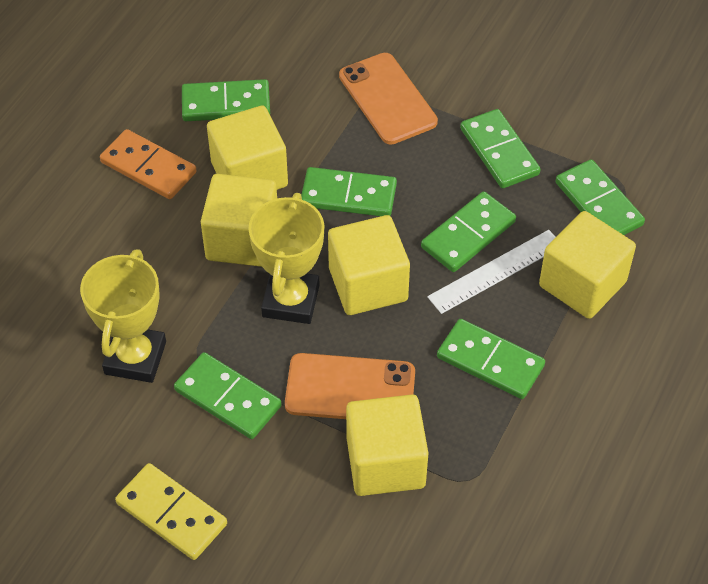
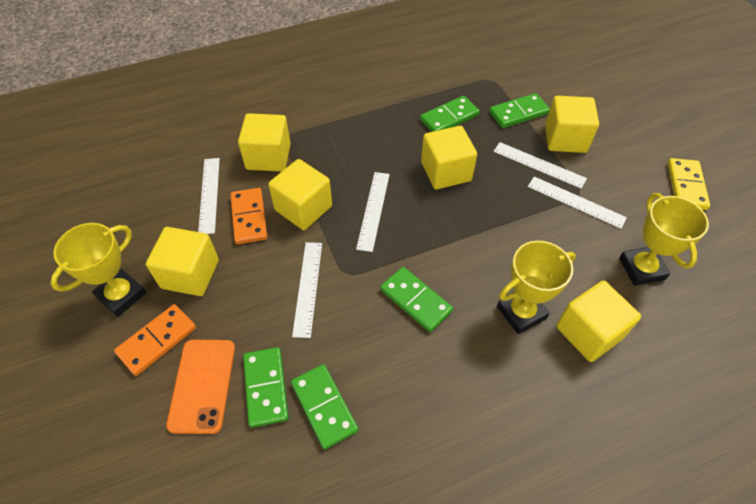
green domino: 7 -> 5
orange domino: 1 -> 2
orange phone: 2 -> 1
white ruler: 1 -> 5
yellow cube: 5 -> 6
yellow trophy: 2 -> 3

